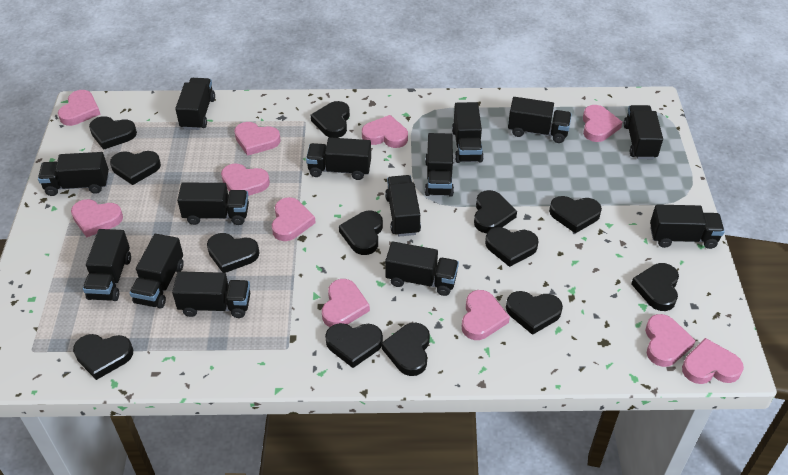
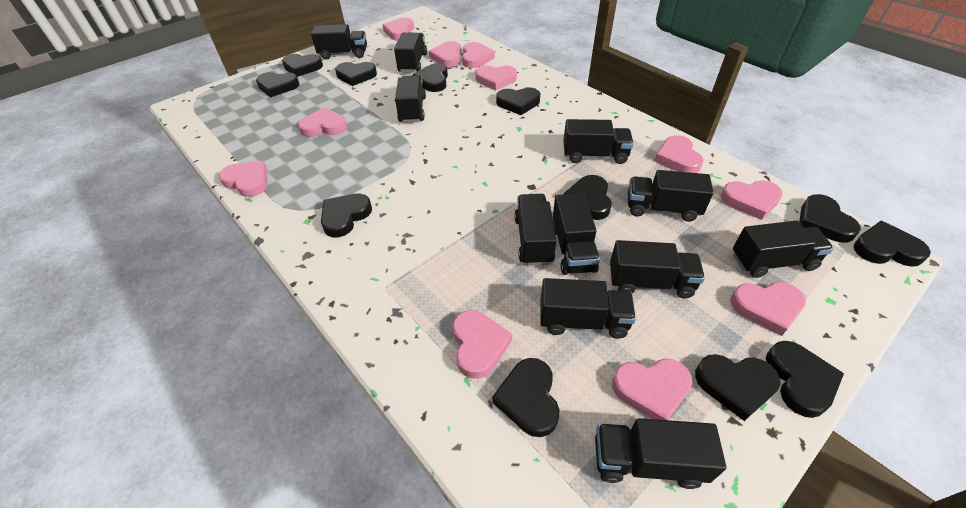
black heart: 13 -> 12
black truck: 14 -> 11

